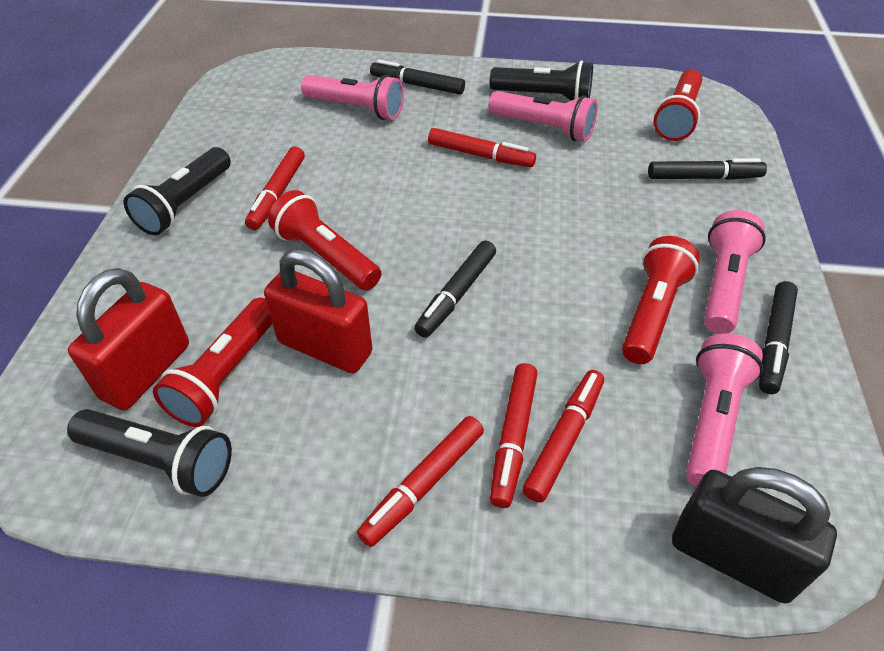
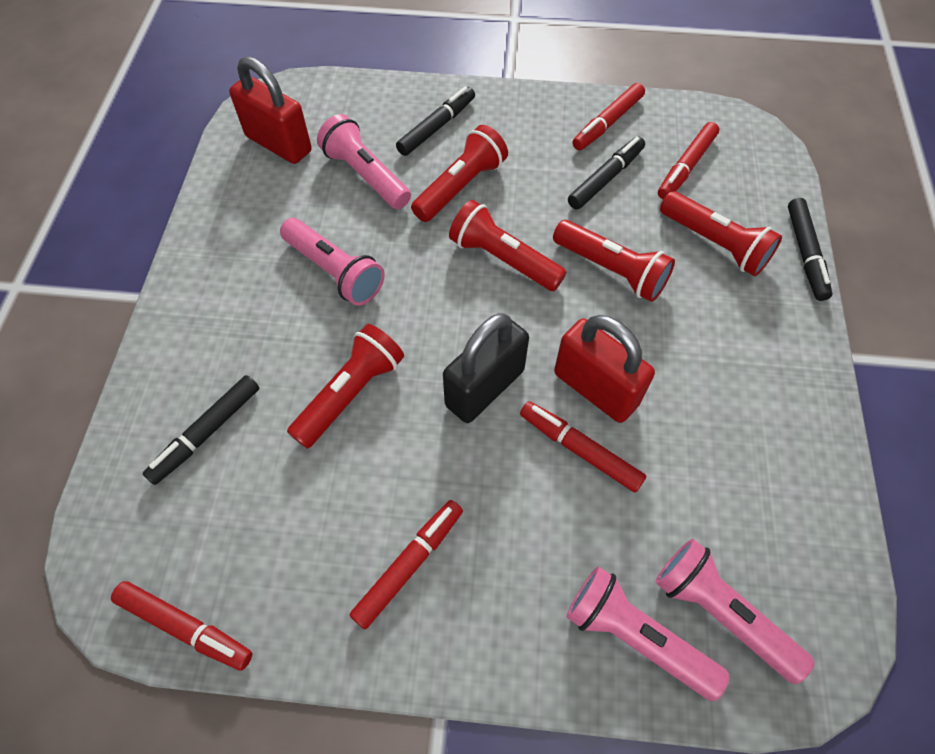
black flashlight: 3 -> 0
red flashlight: 4 -> 5

